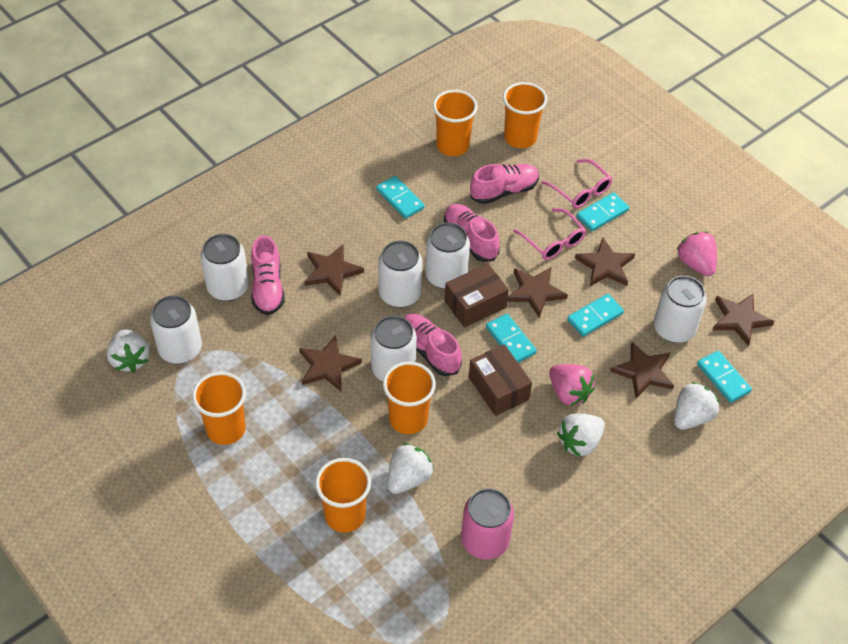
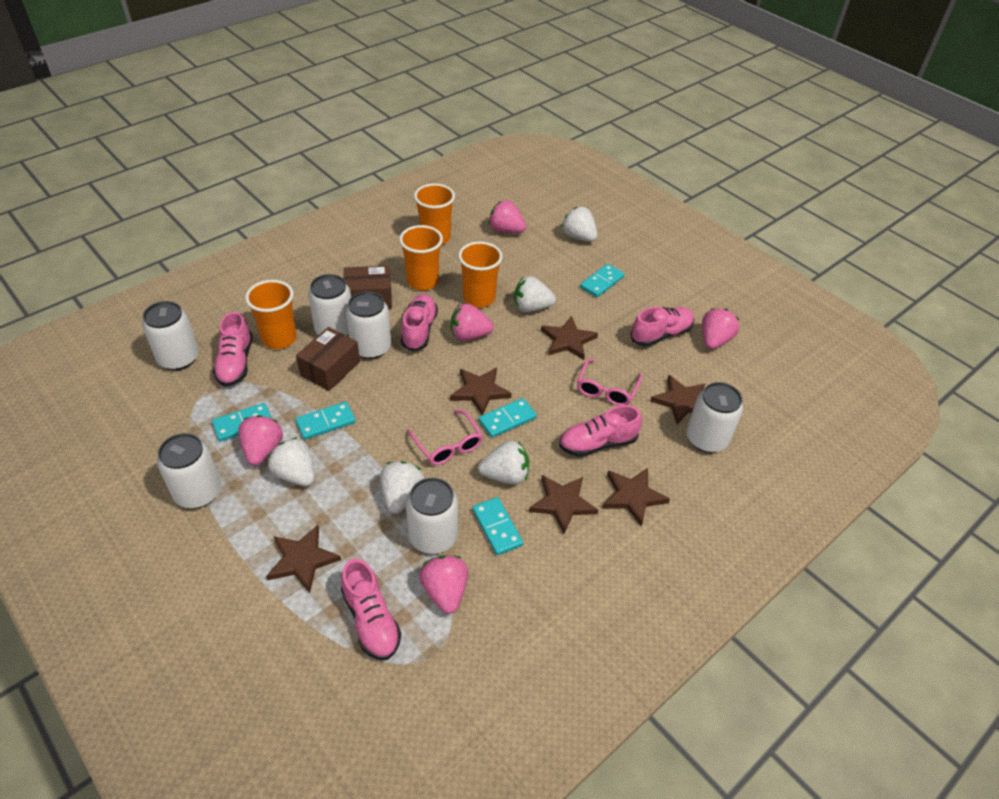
orange cup: 5 -> 4
pink can: 1 -> 0
pink shoe: 4 -> 5
pink strawberry: 2 -> 5
white strawberry: 4 -> 5

